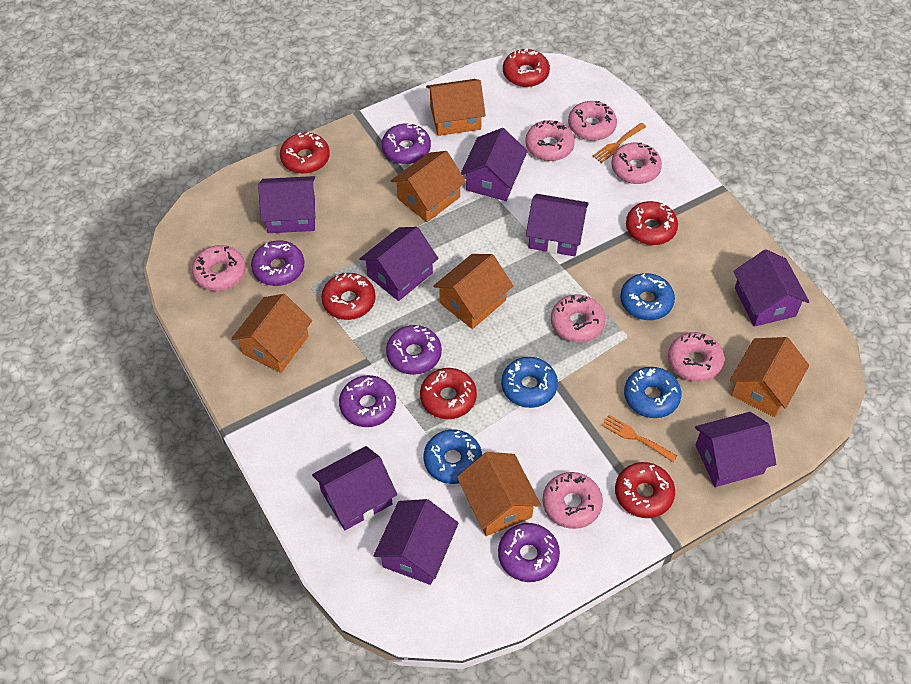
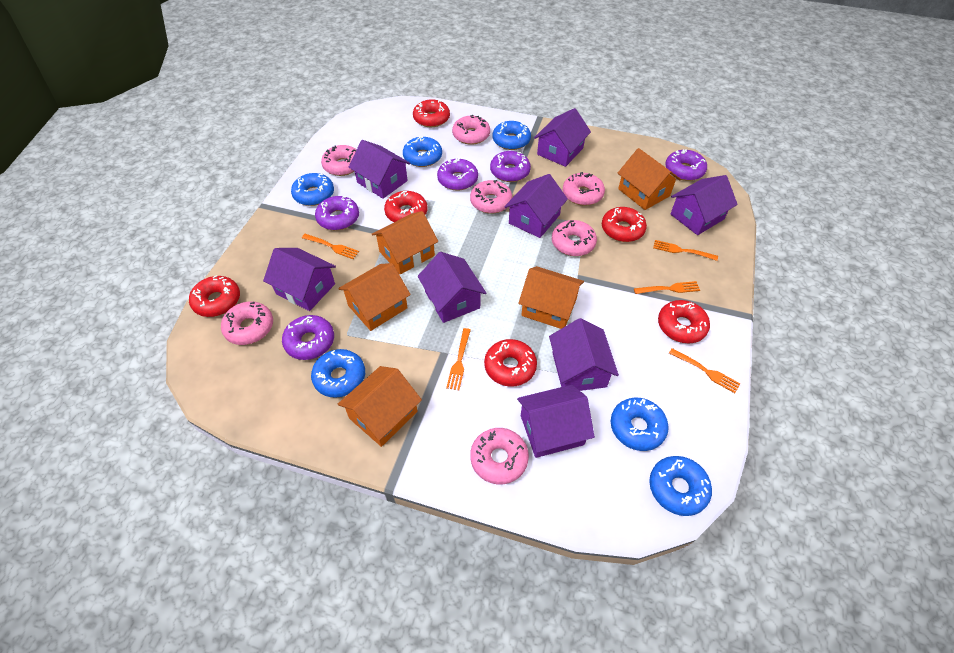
blue donut: 4 -> 6
orange fork: 2 -> 5
orange house: 6 -> 5

